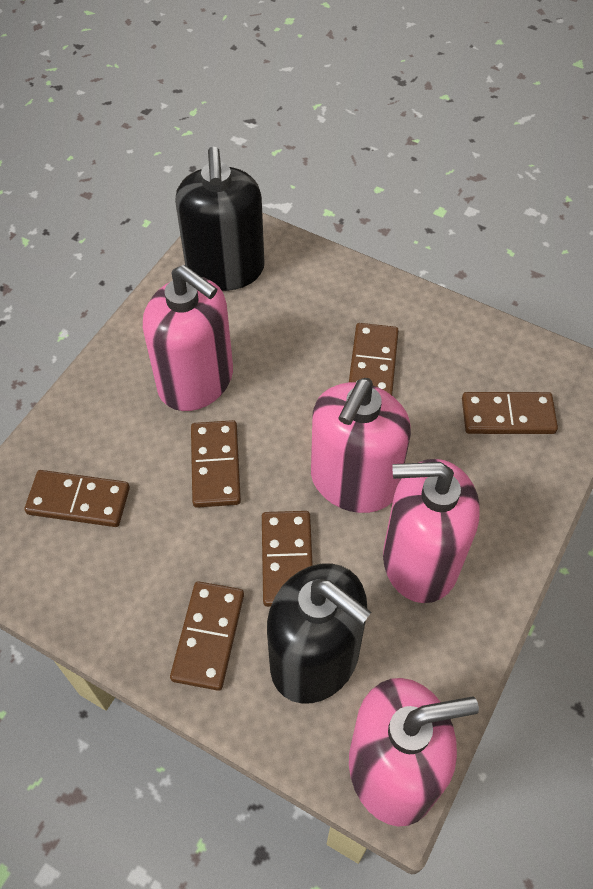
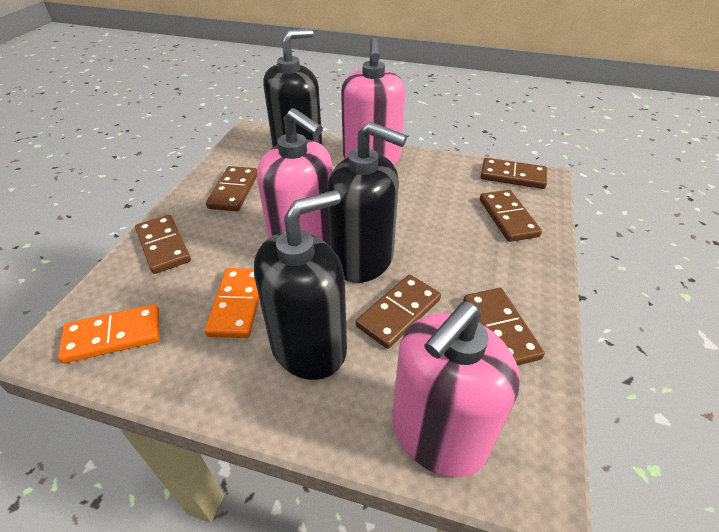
black soap dispenser: 2 -> 3
orange domino: 0 -> 2
pink soap dispenser: 4 -> 3

